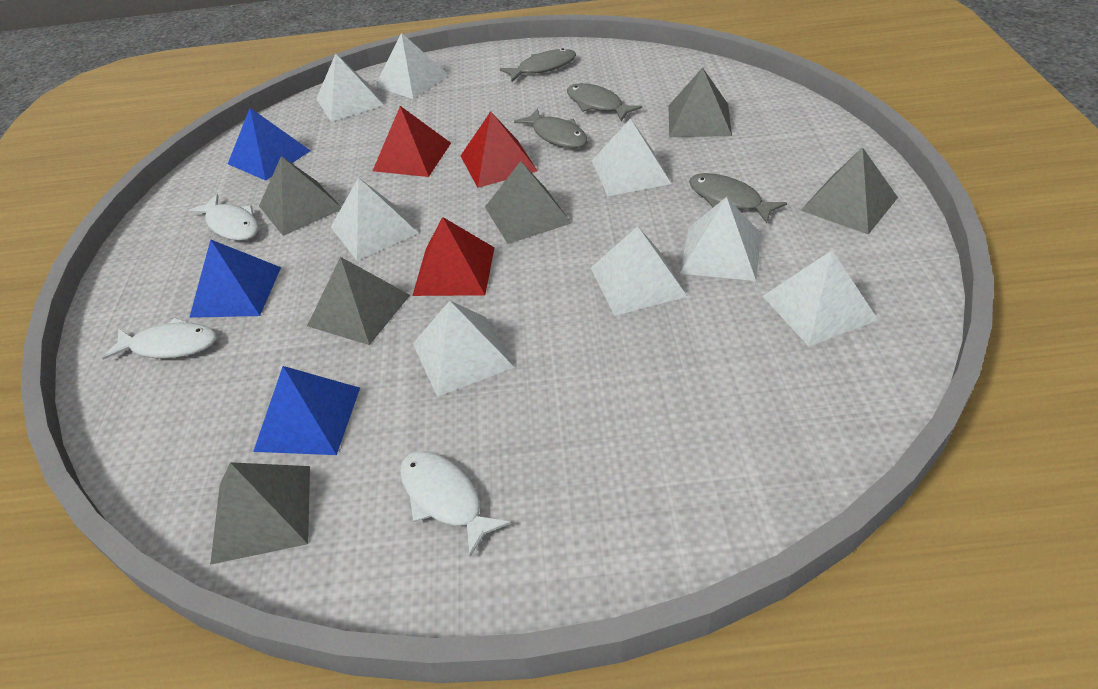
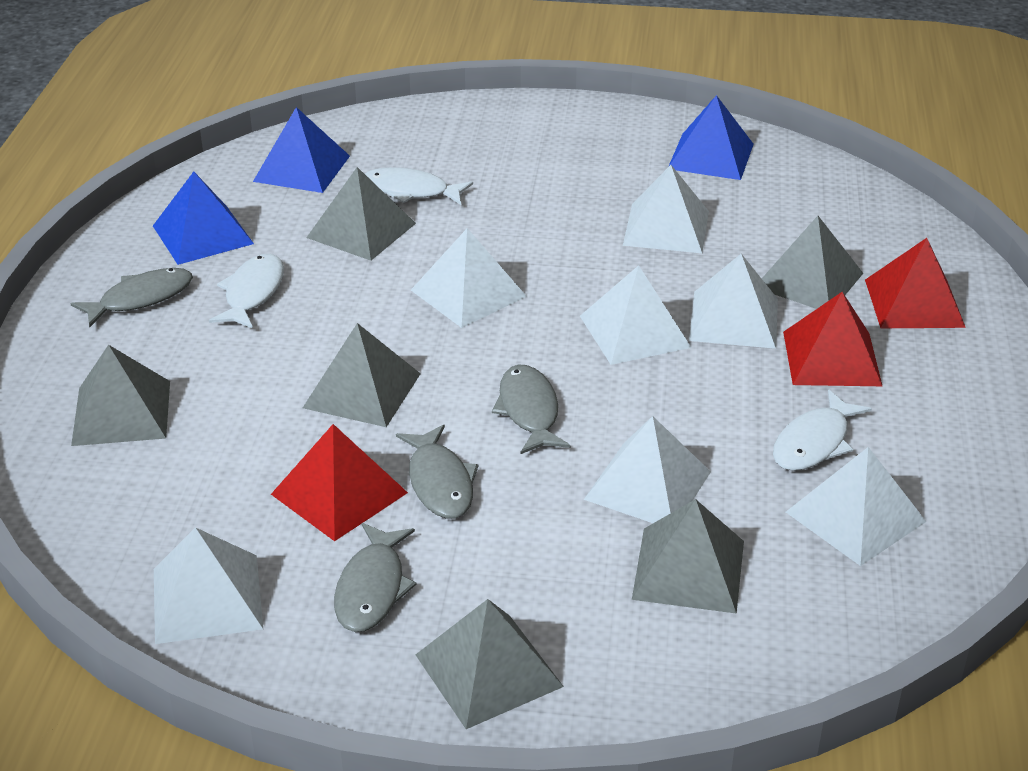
white pyramid: 8 -> 7

